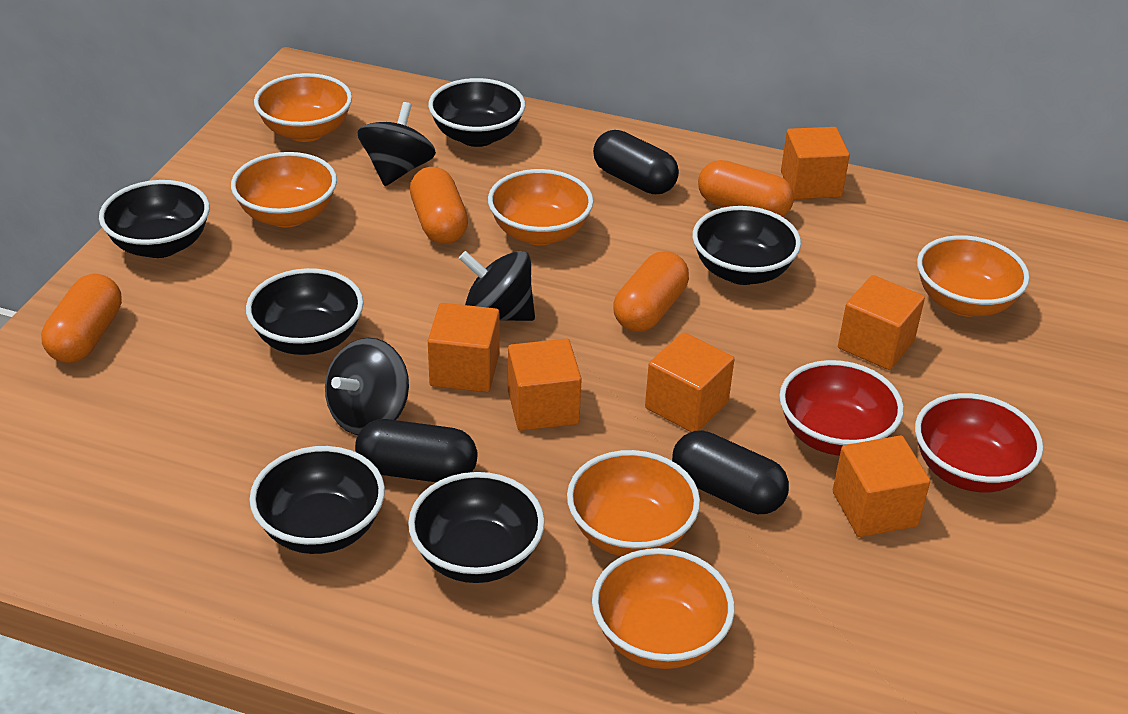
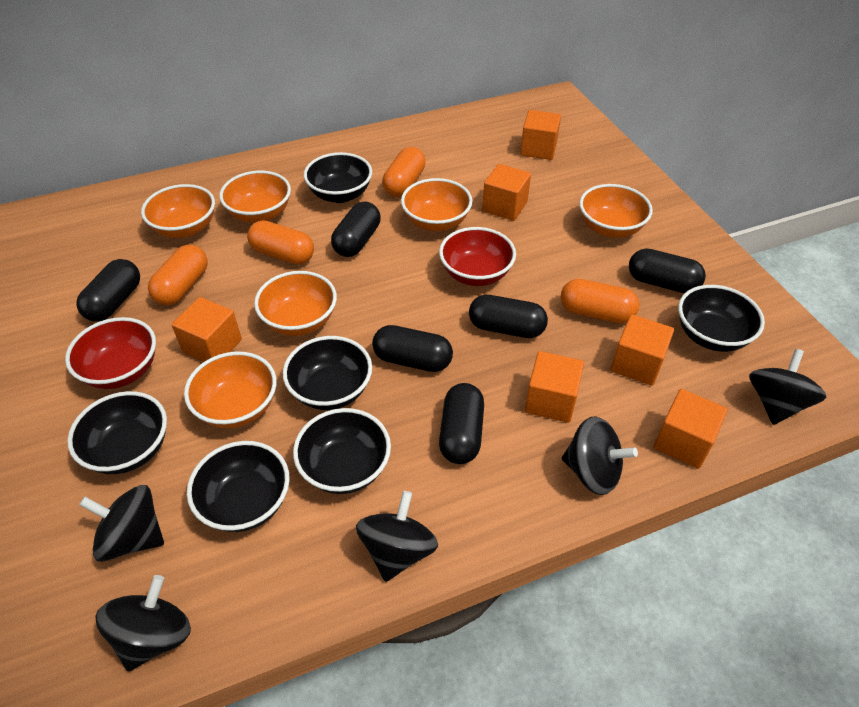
black capsule: 3 -> 6
black spinning top: 3 -> 5

